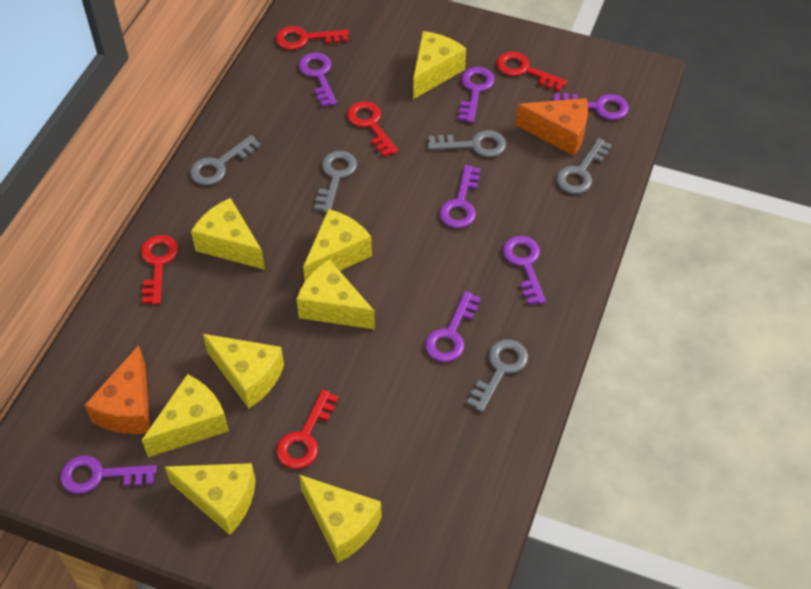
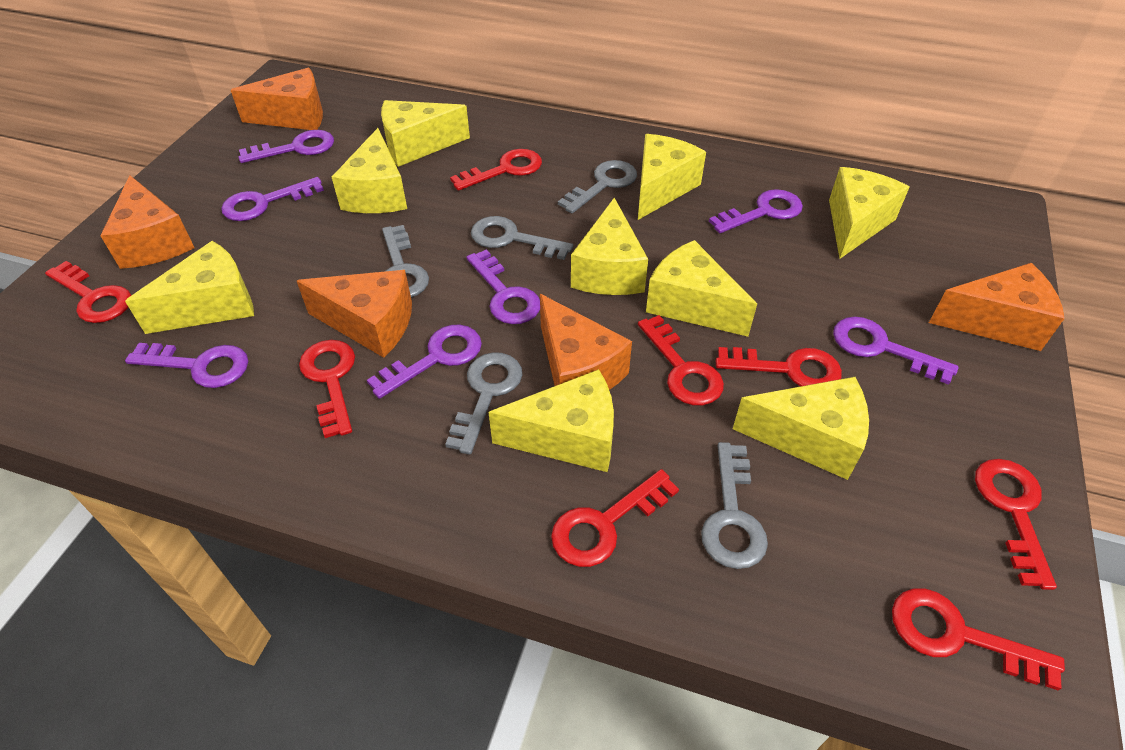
orange cheese: 2 -> 5
red key: 5 -> 8
yellow cheese: 8 -> 9

